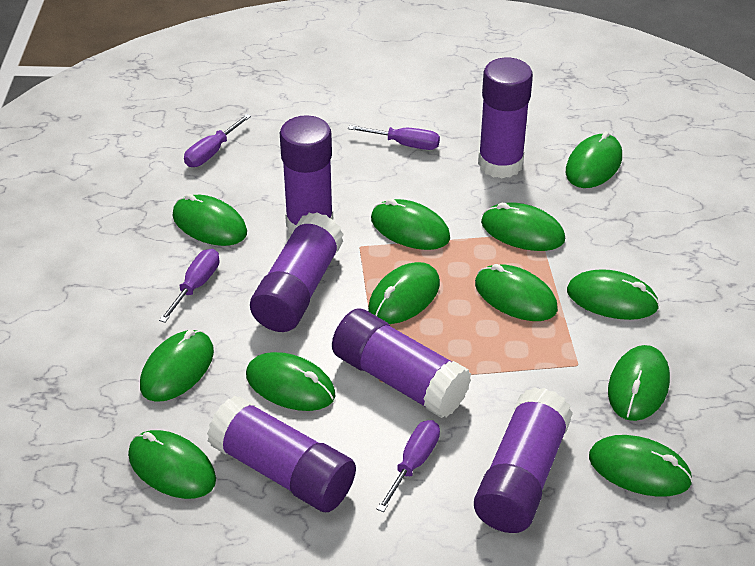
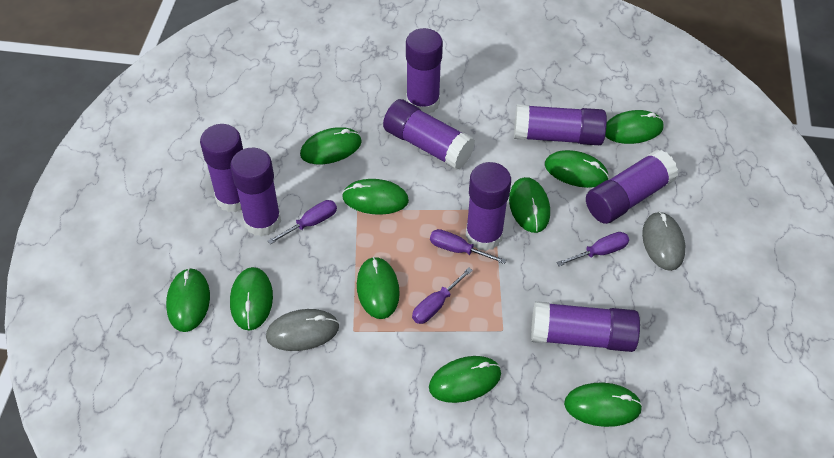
green mouse: 12 -> 10
grey mouse: 0 -> 2
purple glue stick: 6 -> 8

